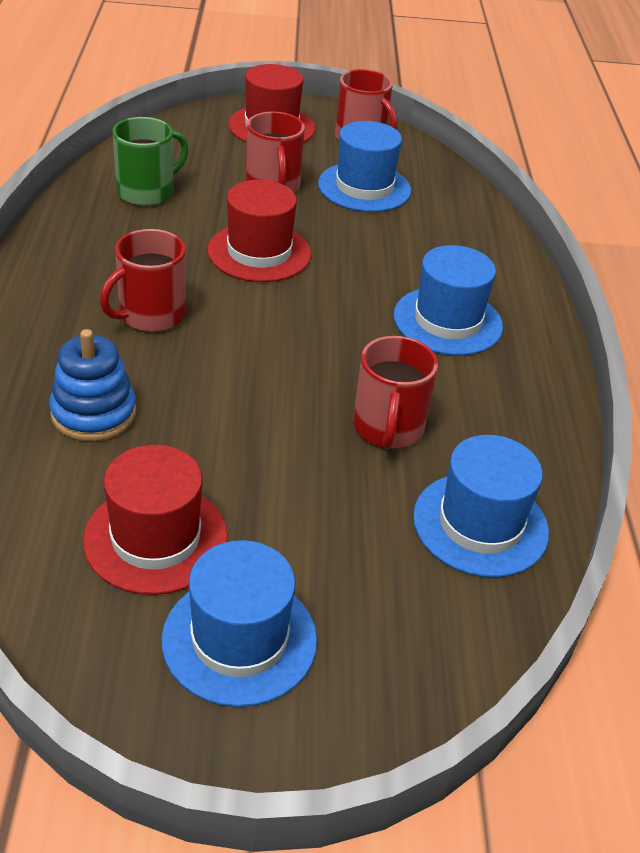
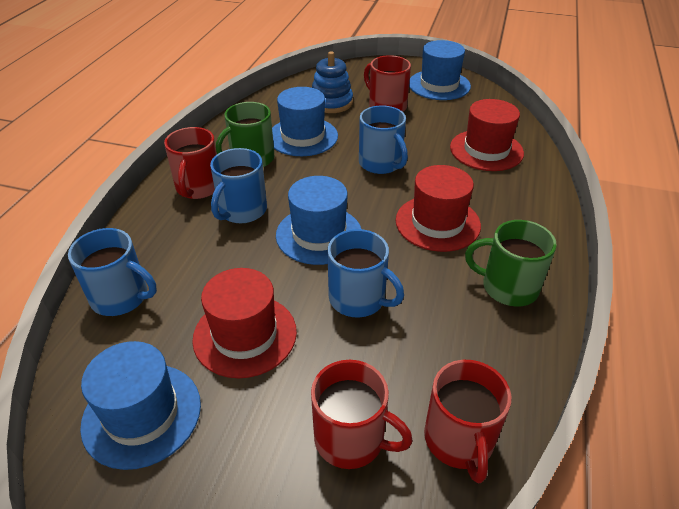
blue mug: 0 -> 4
green mug: 1 -> 2

